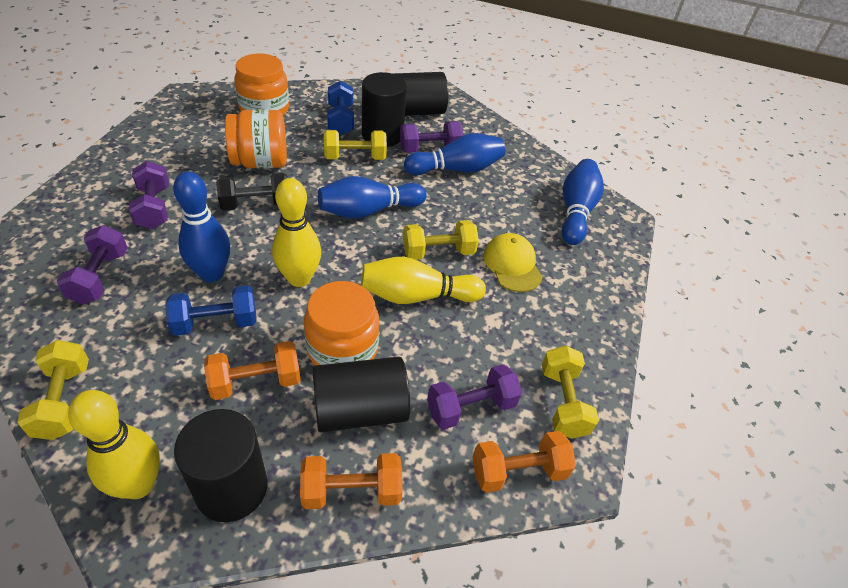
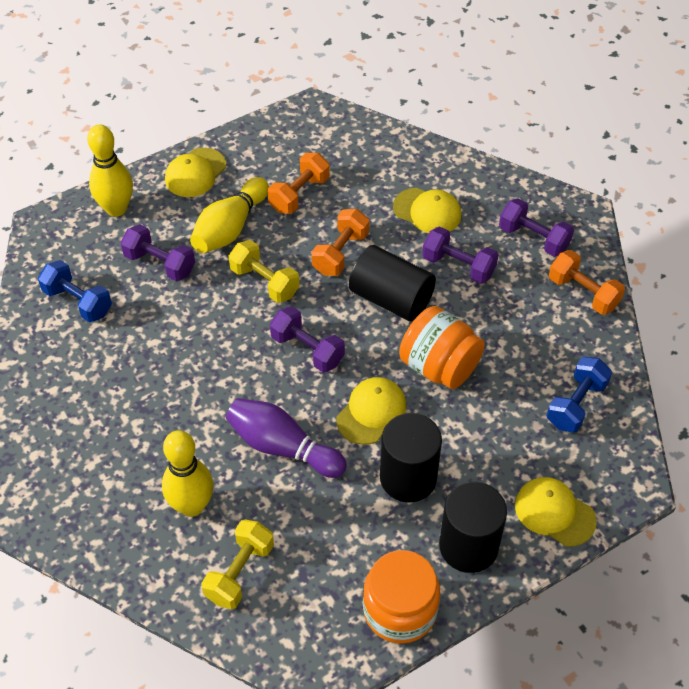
black cylinder: 4 -> 3
black dumbbell: 1 -> 0
blue bowling pin: 4 -> 0
orange jar: 3 -> 2
purple bowling pin: 0 -> 1
yellow cap: 1 -> 4
yellow dumbbell: 4 -> 2

